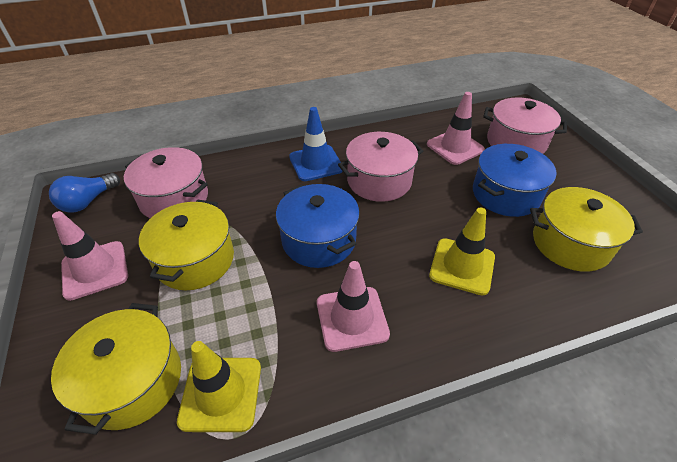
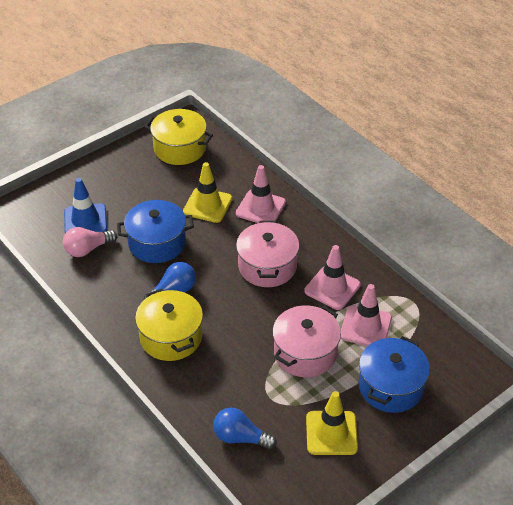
blue light bulb: 1 -> 2
pink light bulb: 0 -> 1
pink pot: 3 -> 2
yellow pot: 3 -> 2

